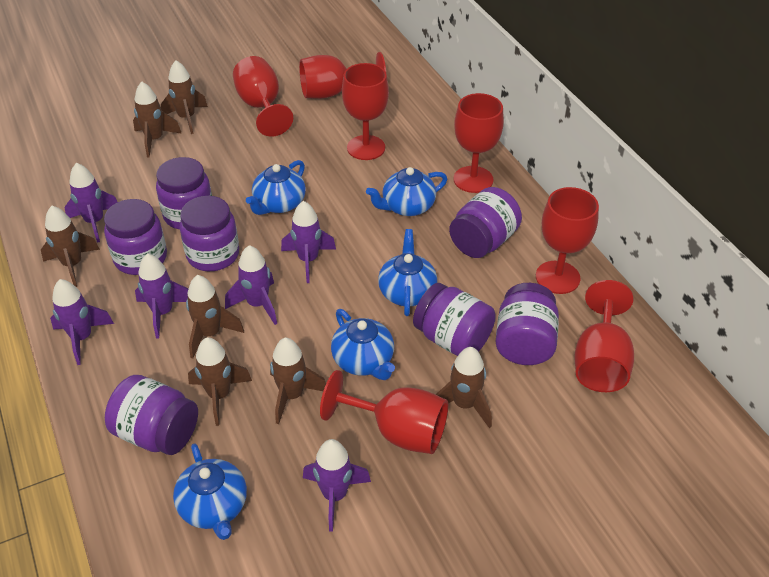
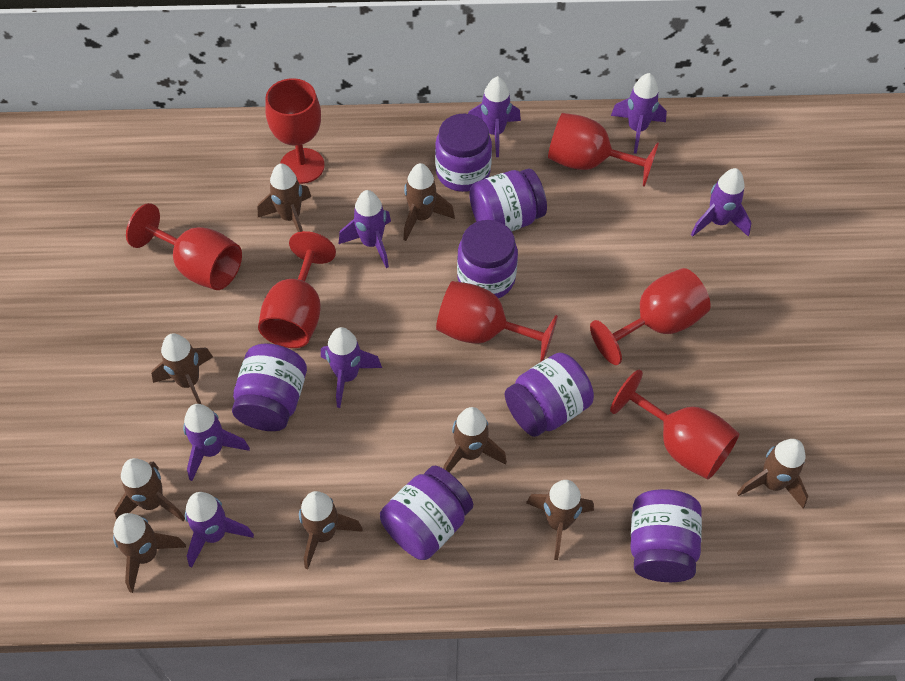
blue teapot: 5 -> 0
brown rocket: 7 -> 9
purple rocket: 6 -> 7

